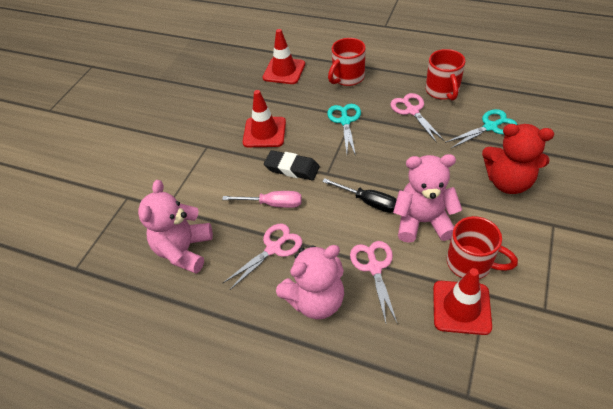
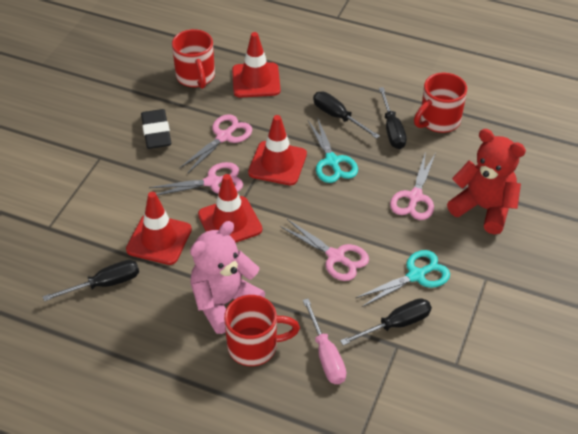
black screwdriver: 1 -> 4
pink scissors: 3 -> 4
pink teddy bear: 3 -> 1
red traffic cone: 3 -> 4

